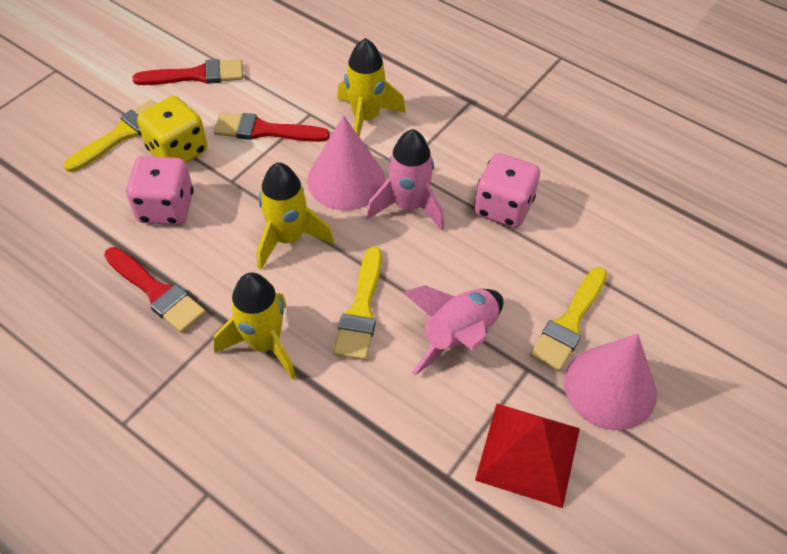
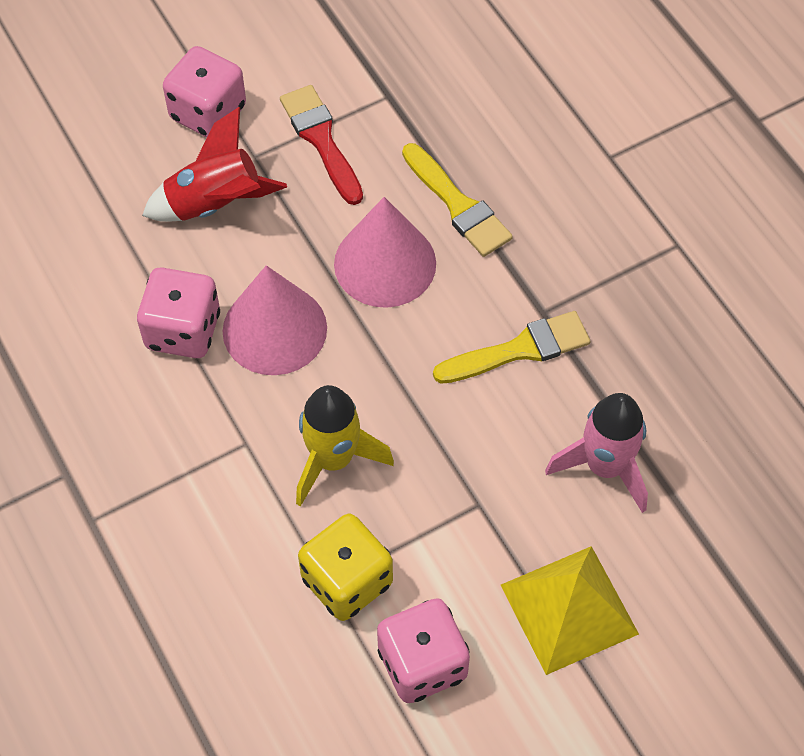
pink dice: 2 -> 3
pink rocket: 2 -> 1
red brush: 3 -> 1
red pyramid: 1 -> 0
red rocket: 0 -> 1
yellow brush: 3 -> 2
yellow pyramid: 0 -> 1
yellow rocket: 3 -> 1

